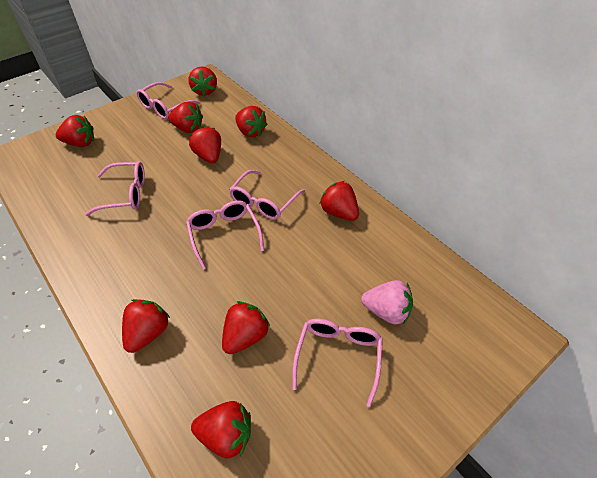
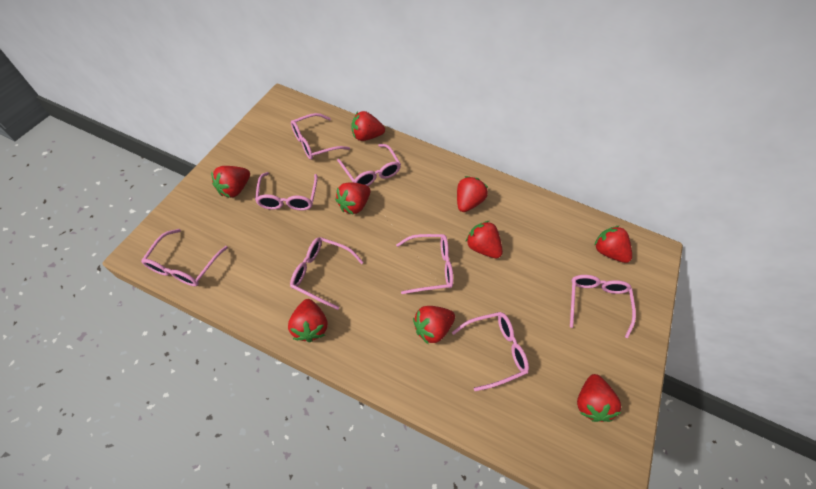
pink glasses: 5 -> 8
pink strawberry: 1 -> 0

